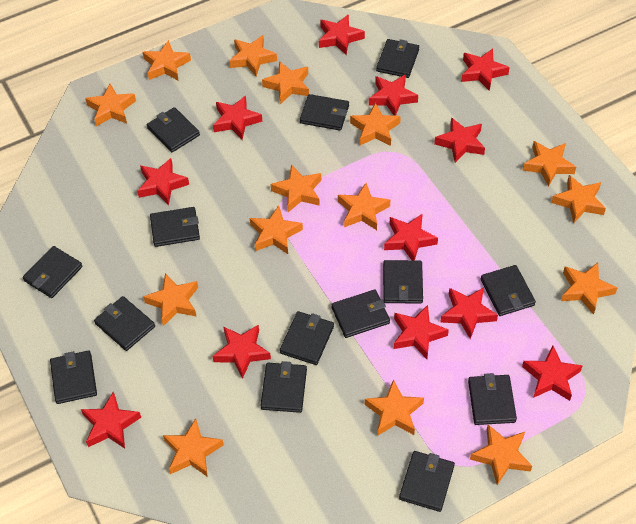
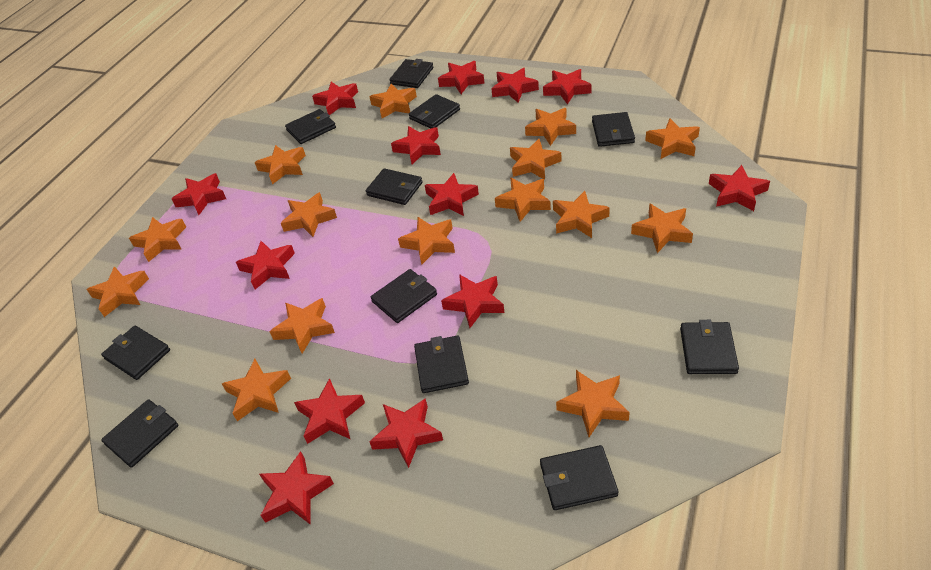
black wallet: 14 -> 11
red star: 12 -> 13

